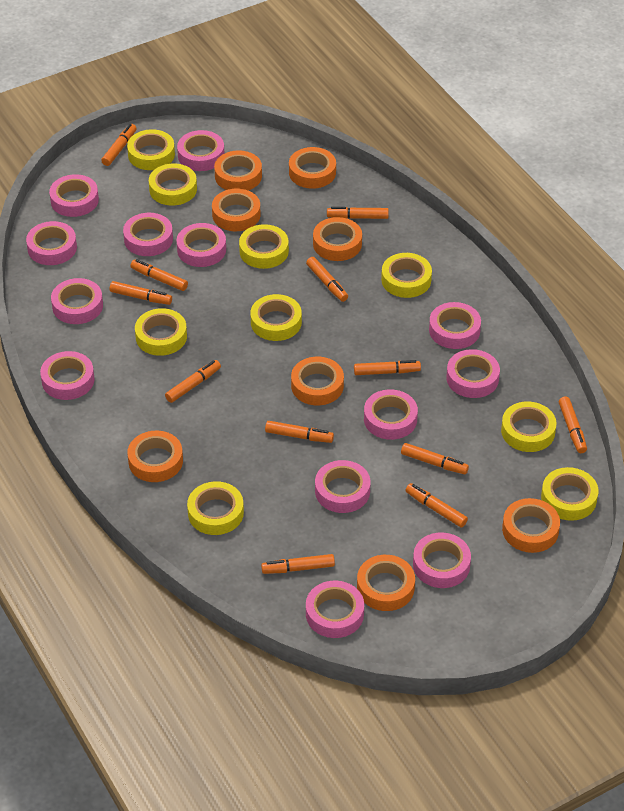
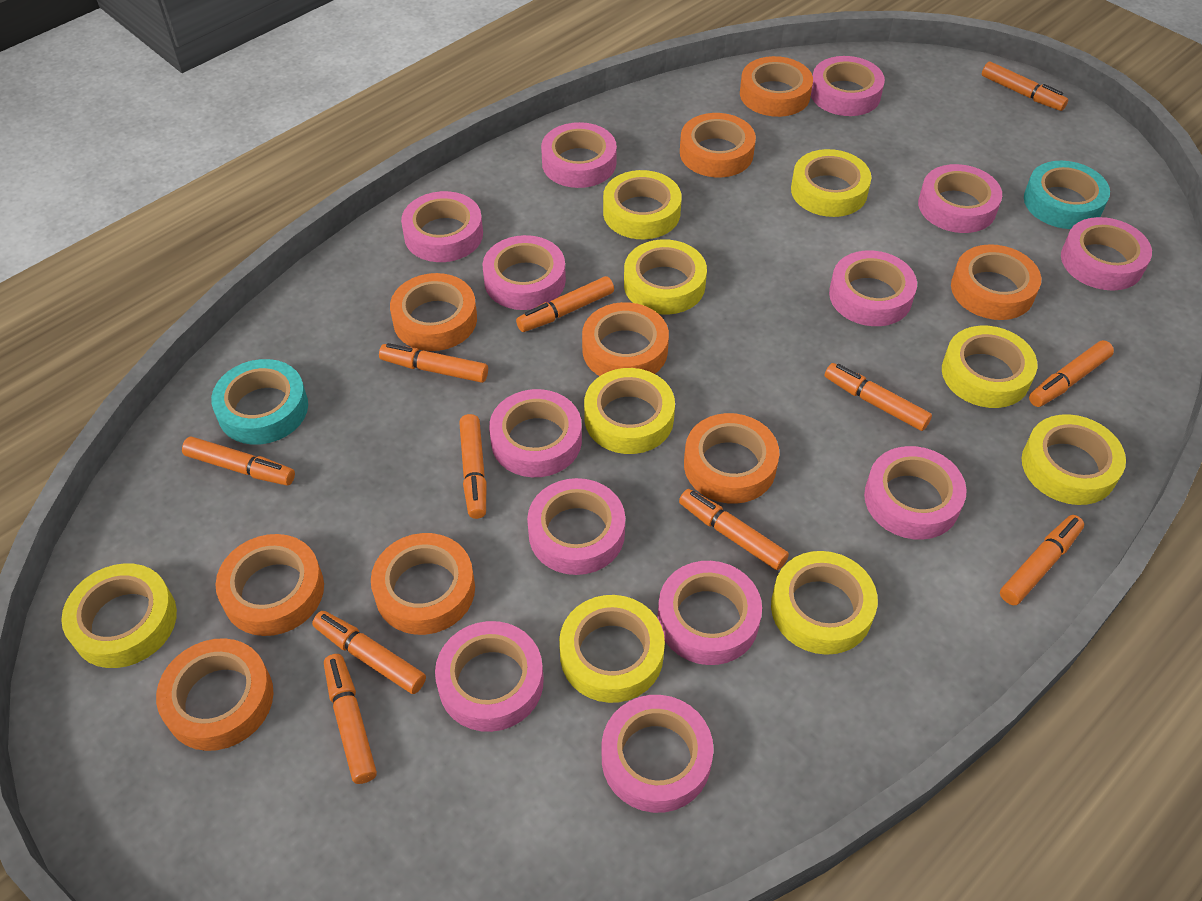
orange marker: 12 -> 11
orange tape: 8 -> 9
turquoise tape: 0 -> 2

